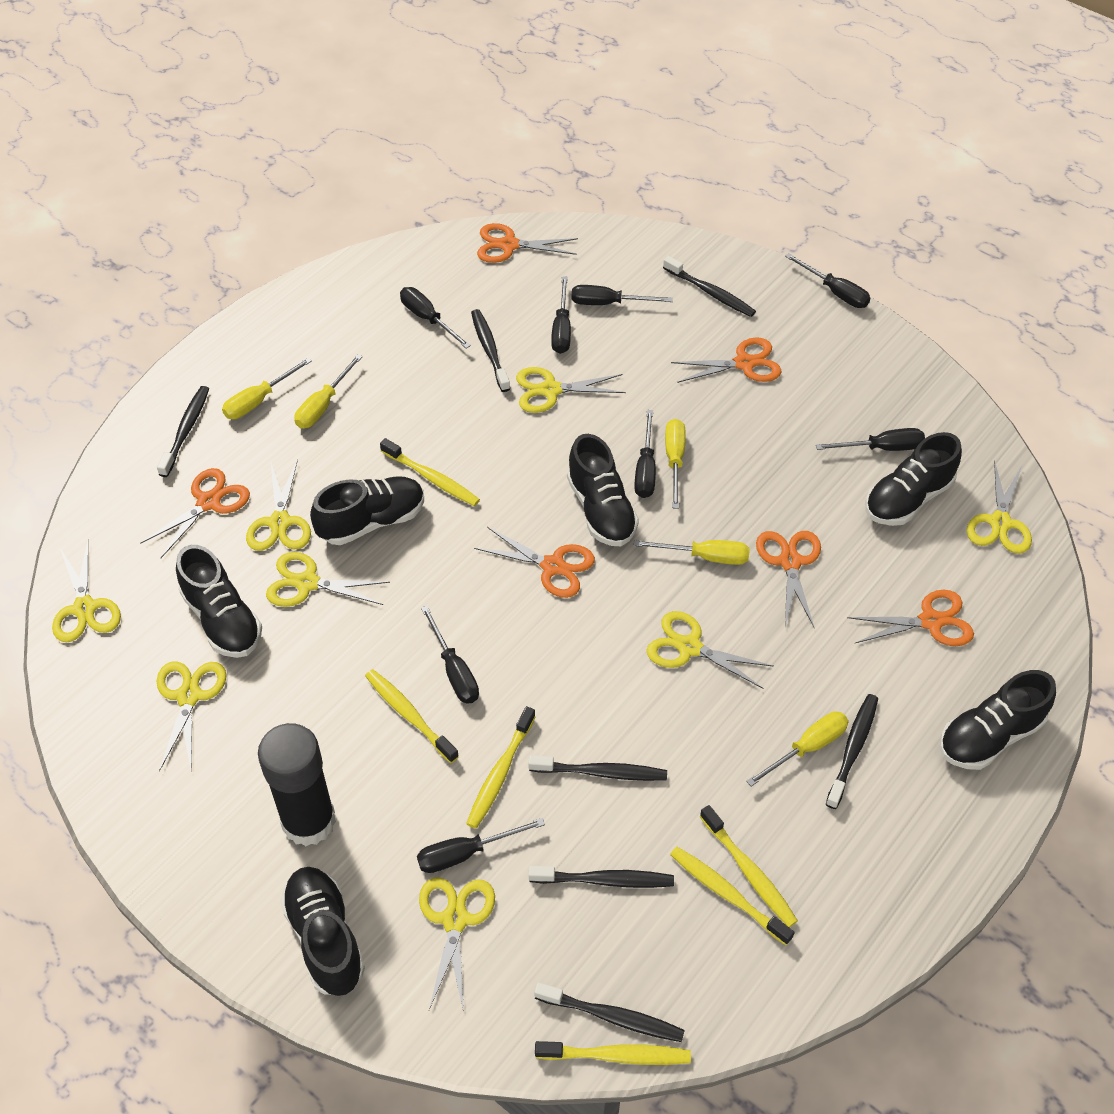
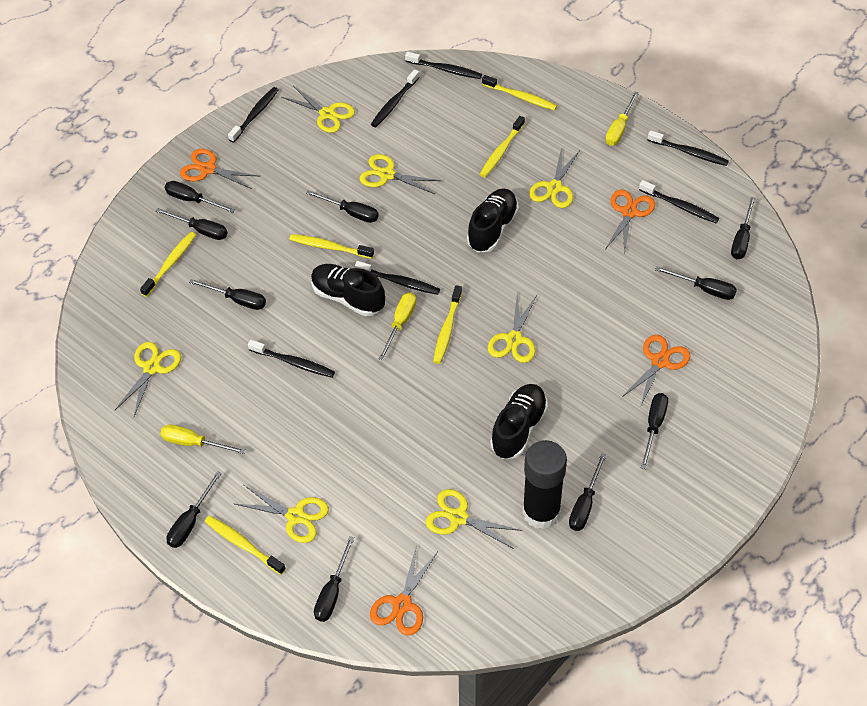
black screwdriver: 8 -> 10
black shoe: 6 -> 3
orange scissors: 6 -> 4
yellow scissors: 8 -> 7
yellow screwdriver: 5 -> 3

